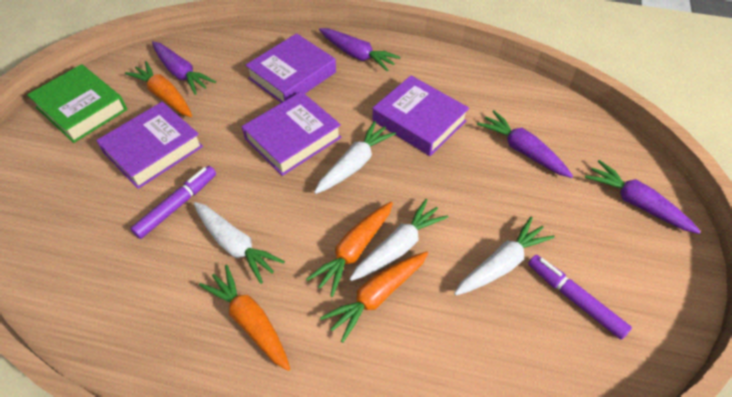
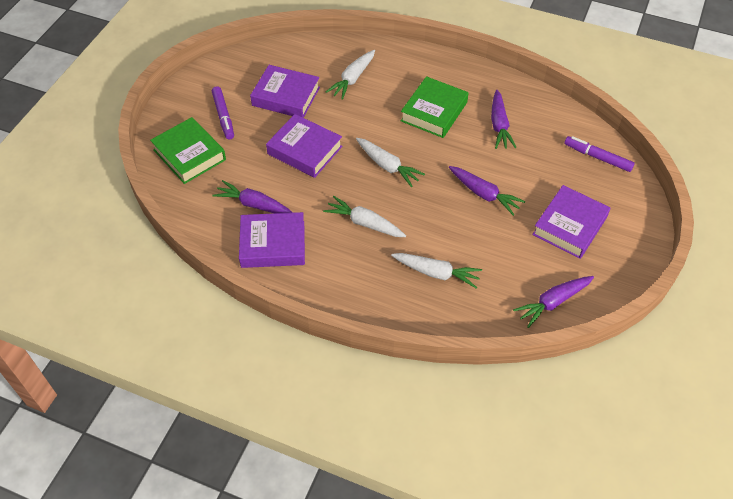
green book: 1 -> 2
orange carrot: 4 -> 0

